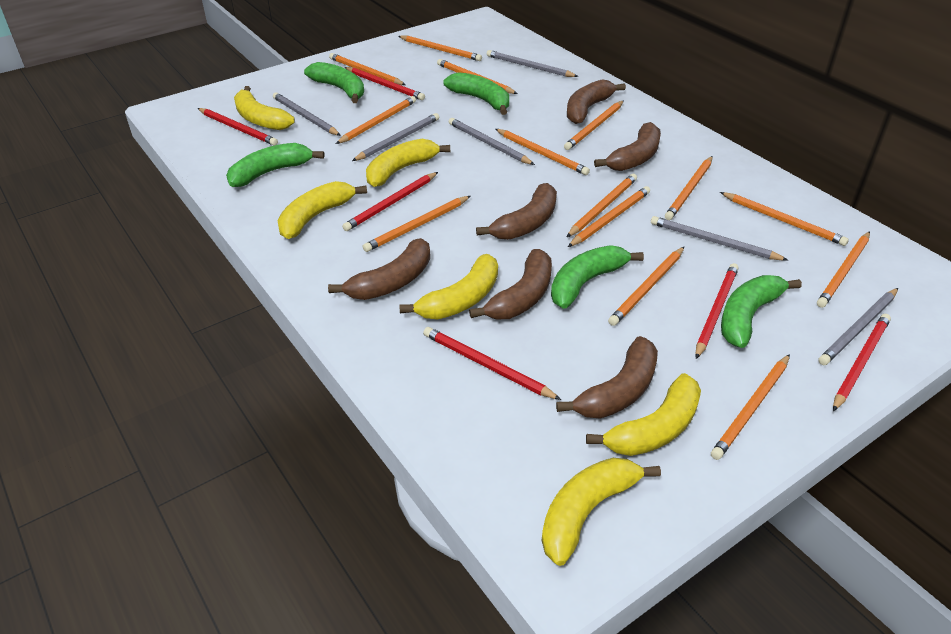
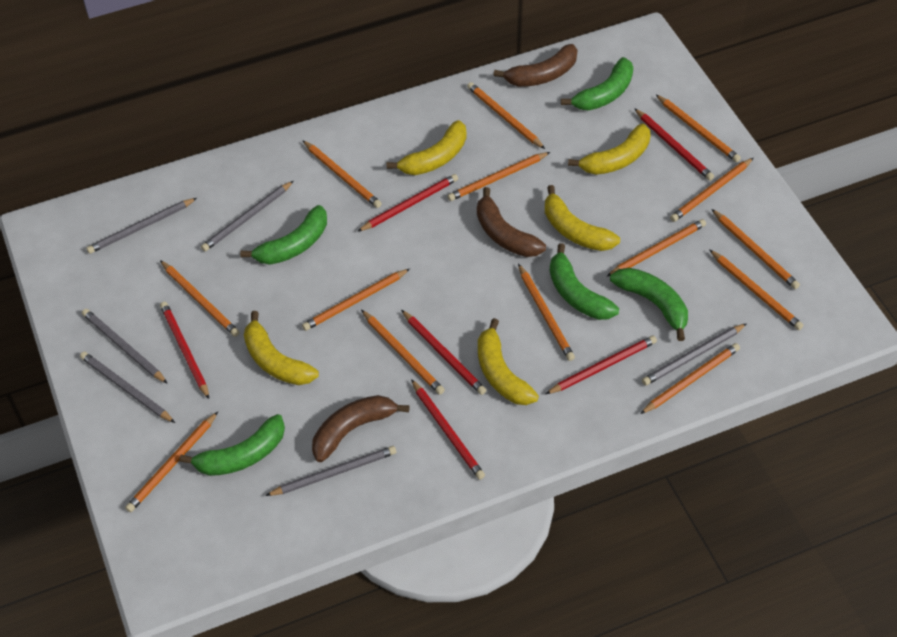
brown banana: 6 -> 3
yellow banana: 6 -> 5

